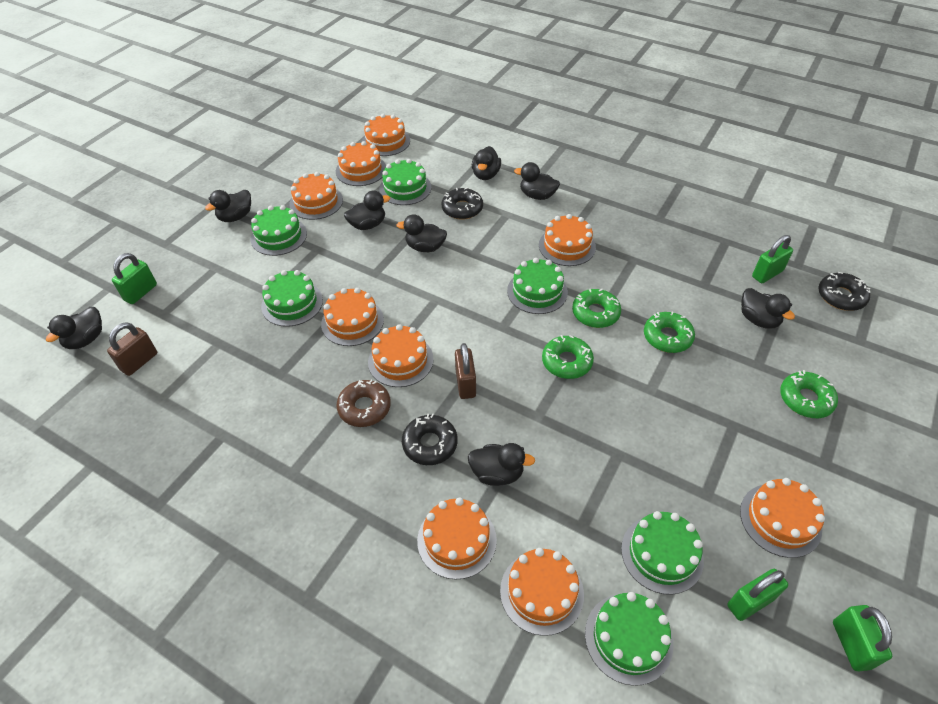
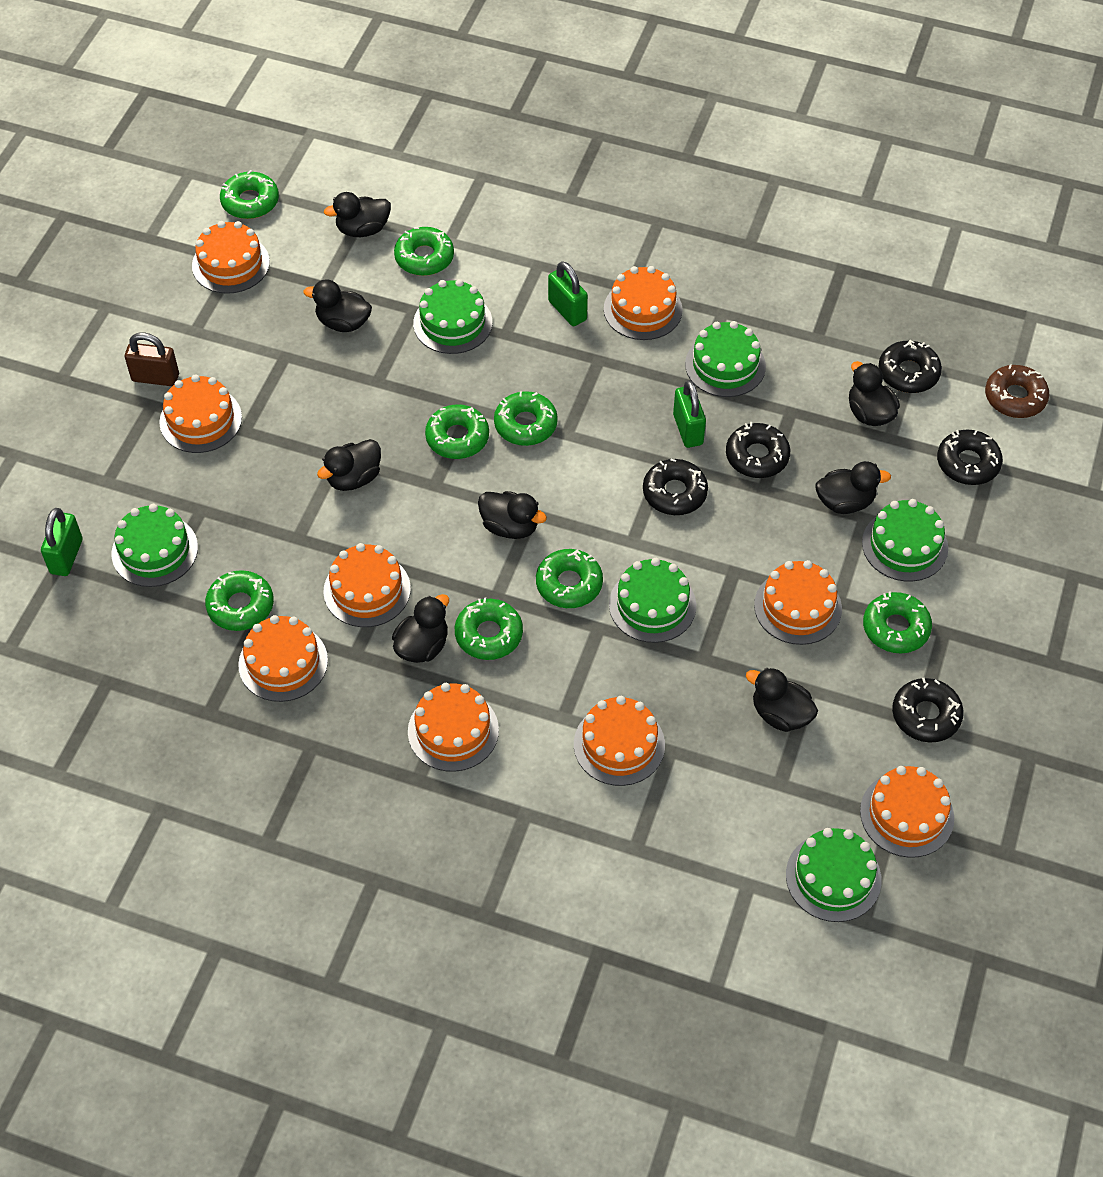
black donut: 3 -> 5
brown padlock: 2 -> 1
green donut: 4 -> 8
green padlock: 4 -> 3

